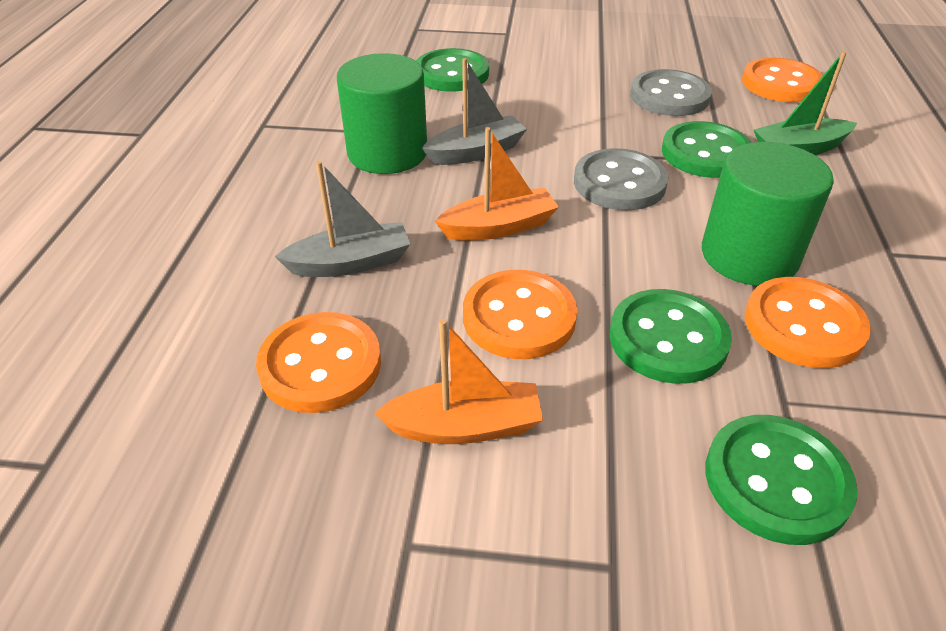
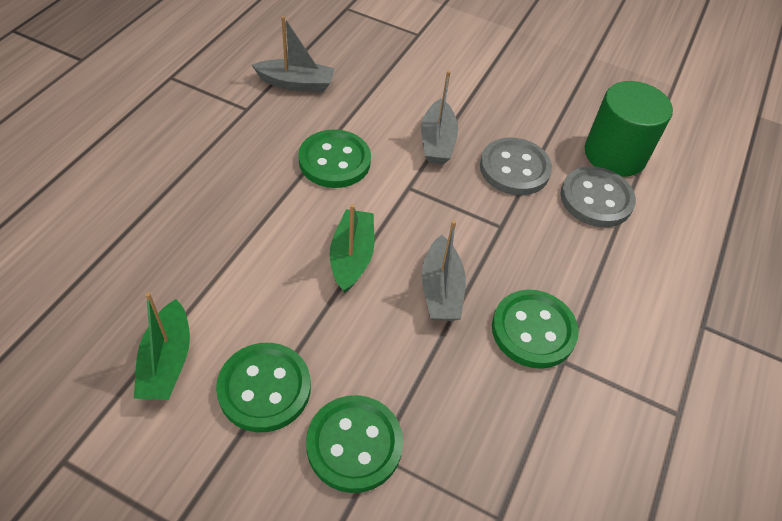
green boat: 1 -> 2
green cylinder: 2 -> 1
grey boat: 2 -> 3
orange boat: 2 -> 0
orange button: 4 -> 0

